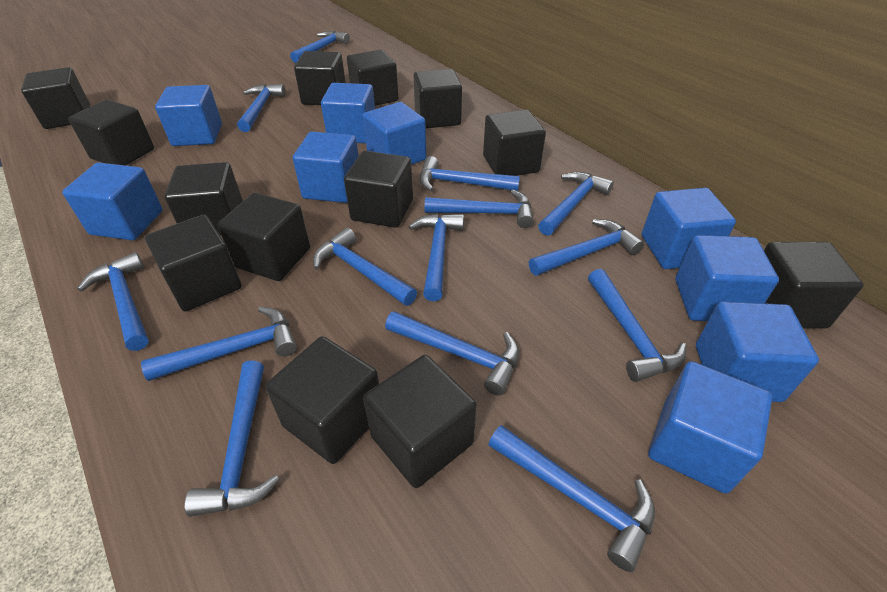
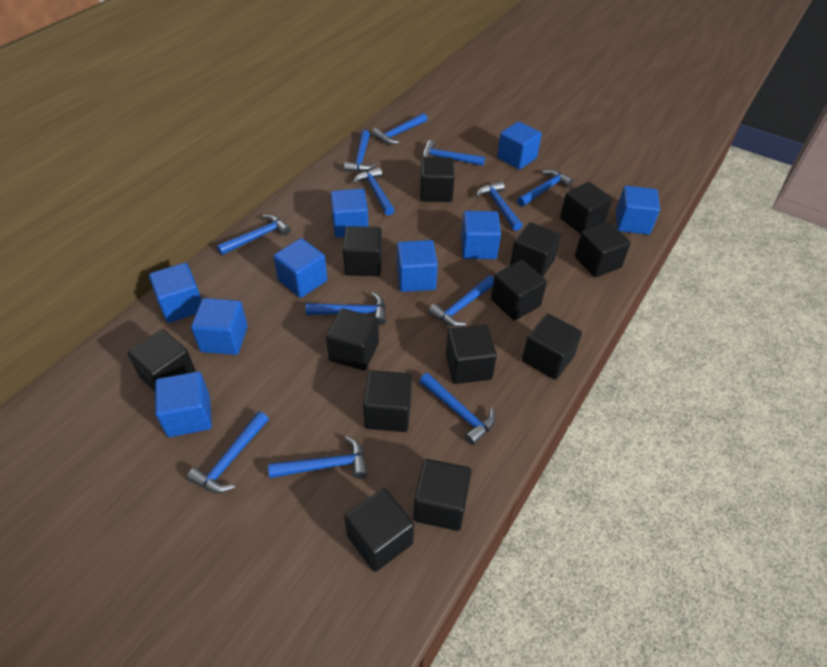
blue hammer: 14 -> 12

